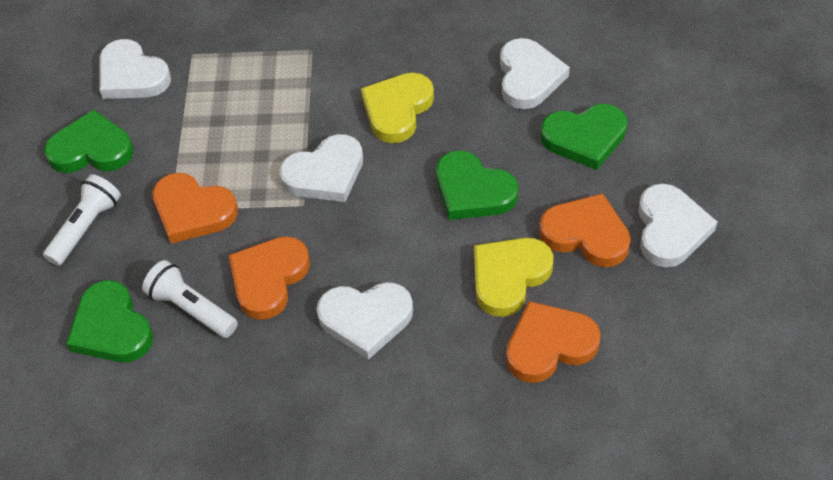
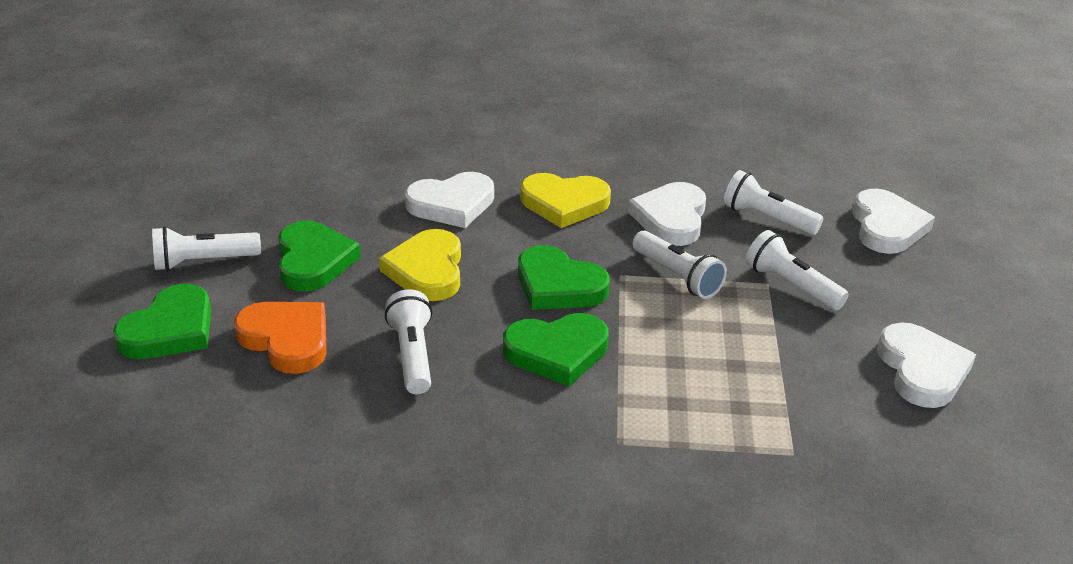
orange heart: 4 -> 1
white flashlight: 2 -> 5
white heart: 5 -> 4

